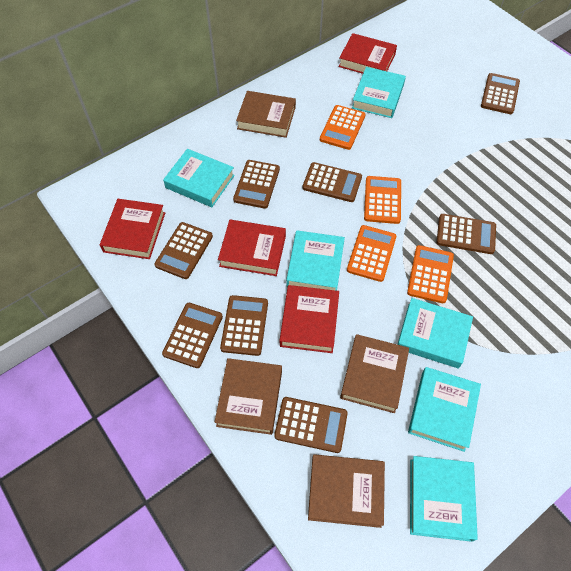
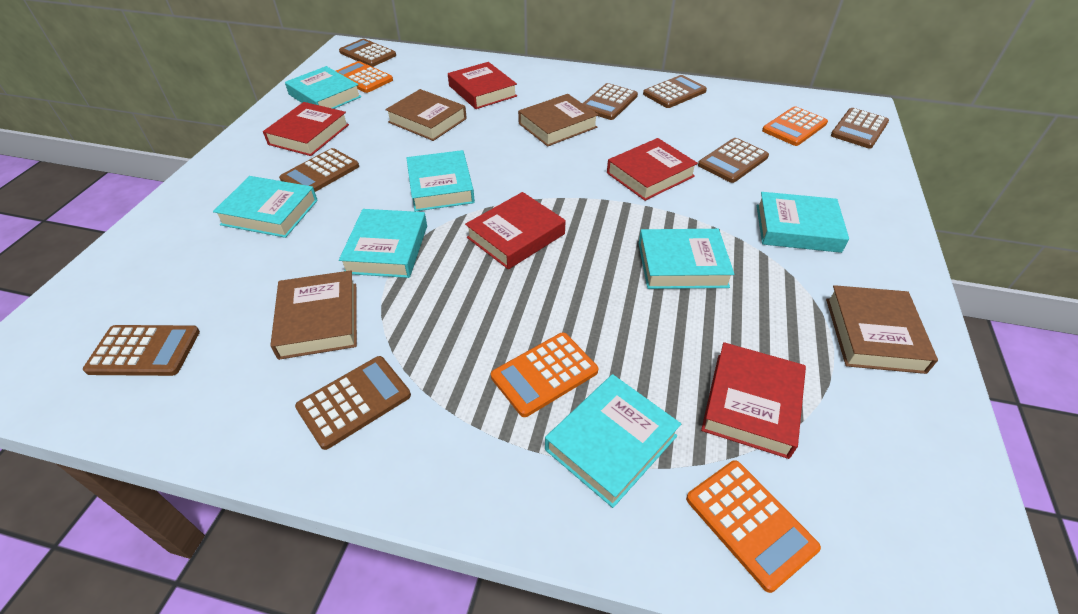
red book: 4 -> 5
turquoise book: 6 -> 7

